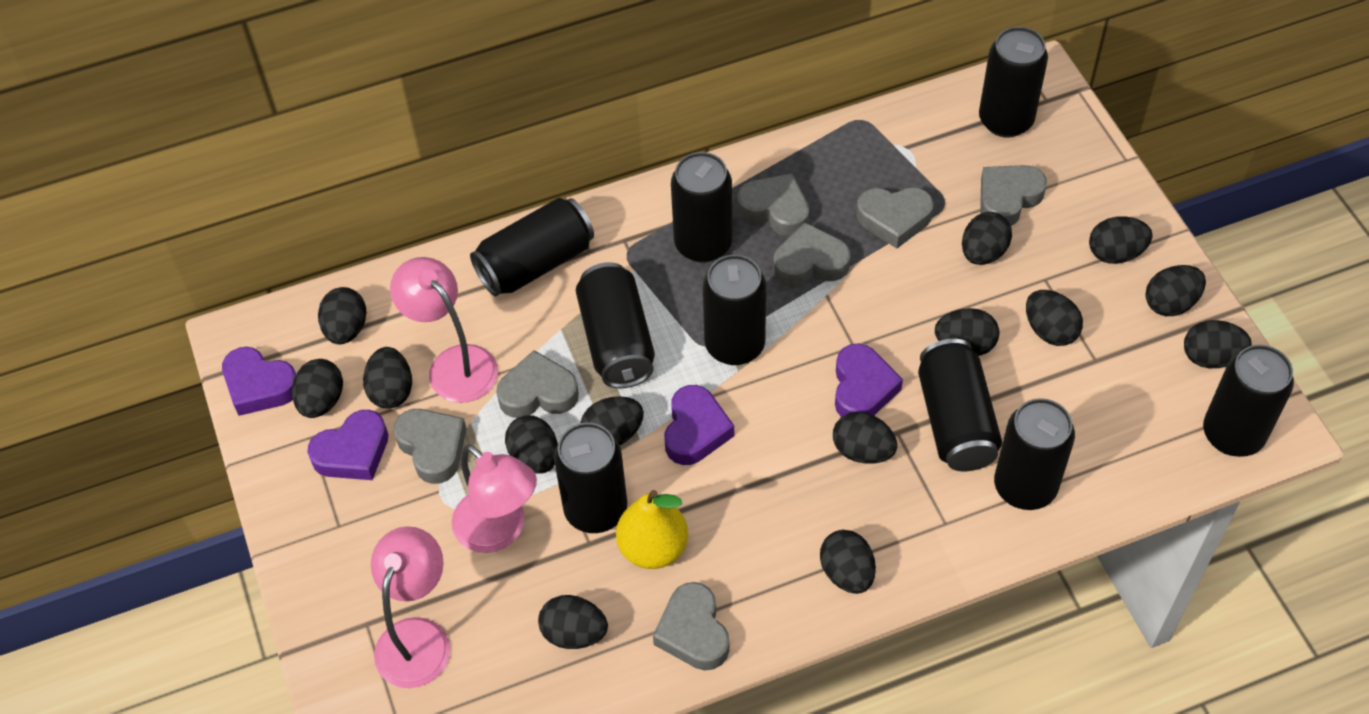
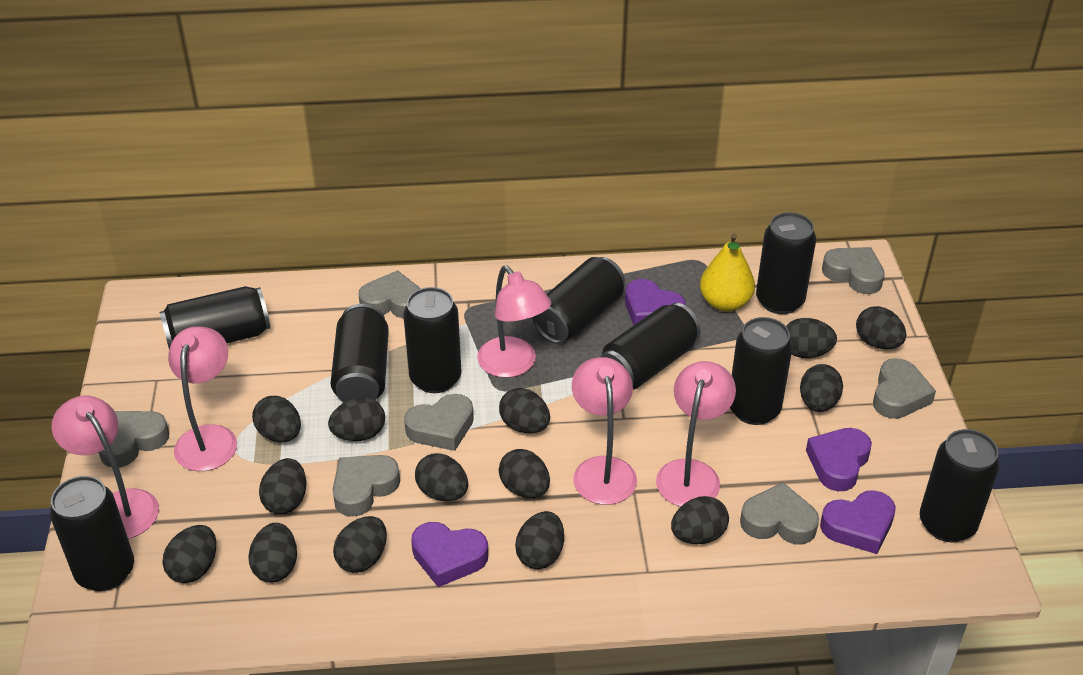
pink lamp: 3 -> 5

